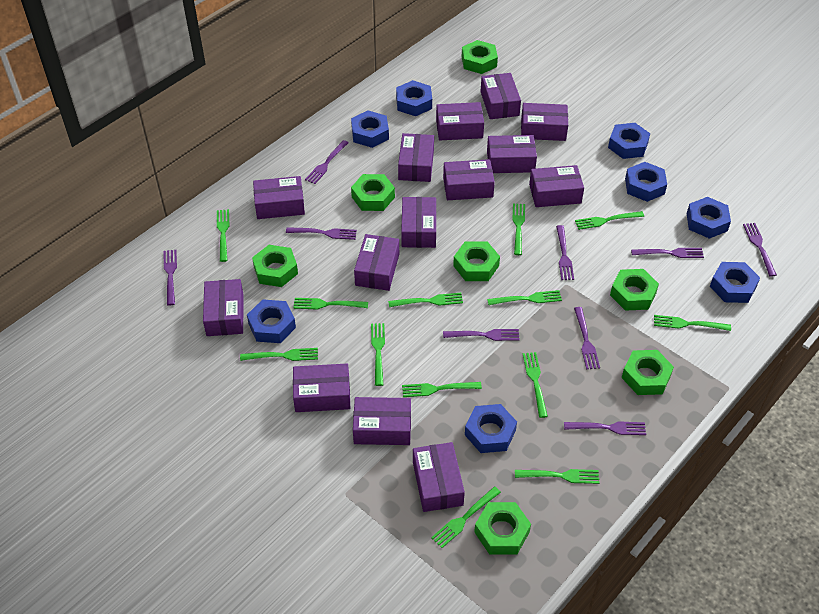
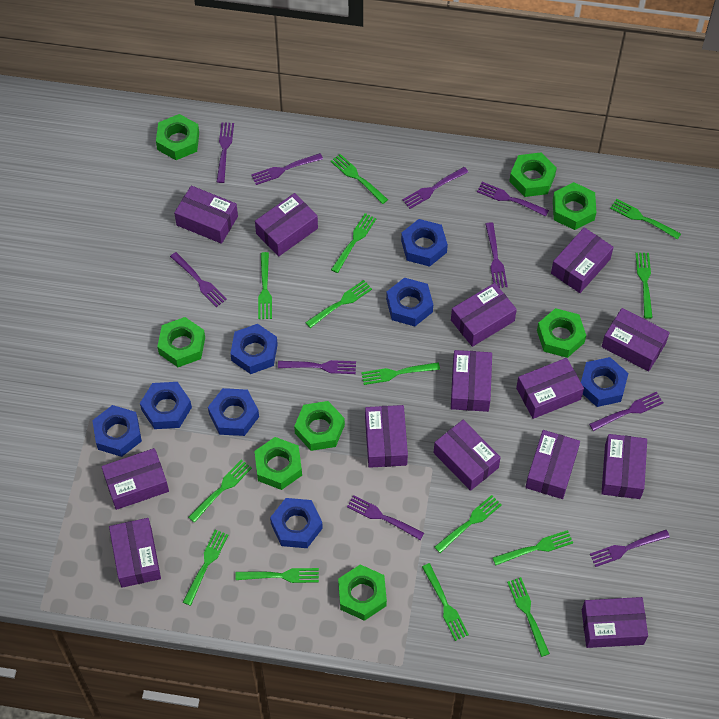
green fork: 13 -> 14
green nut: 7 -> 8
purple fork: 9 -> 10

